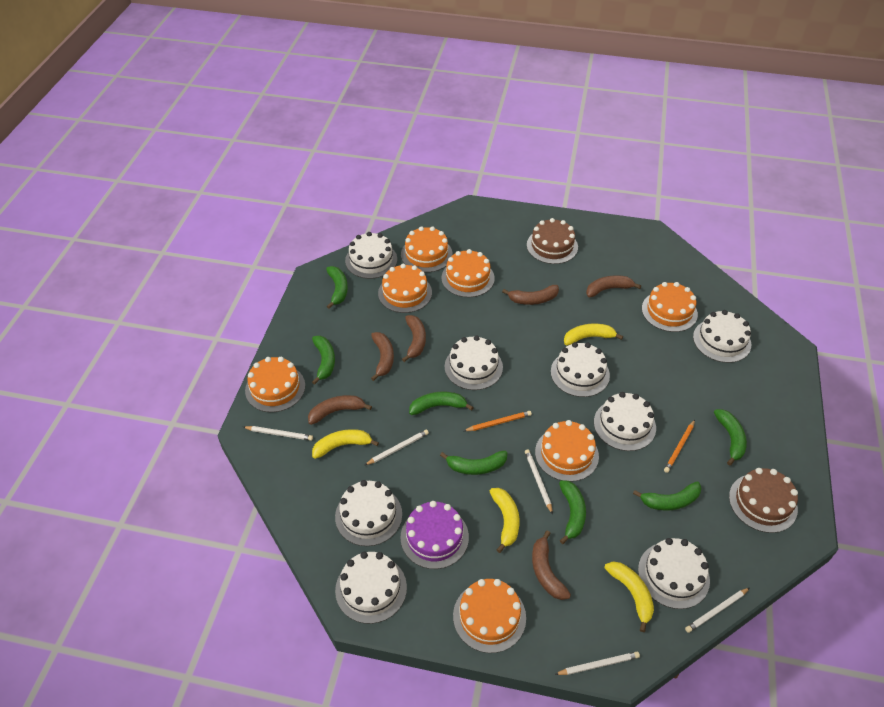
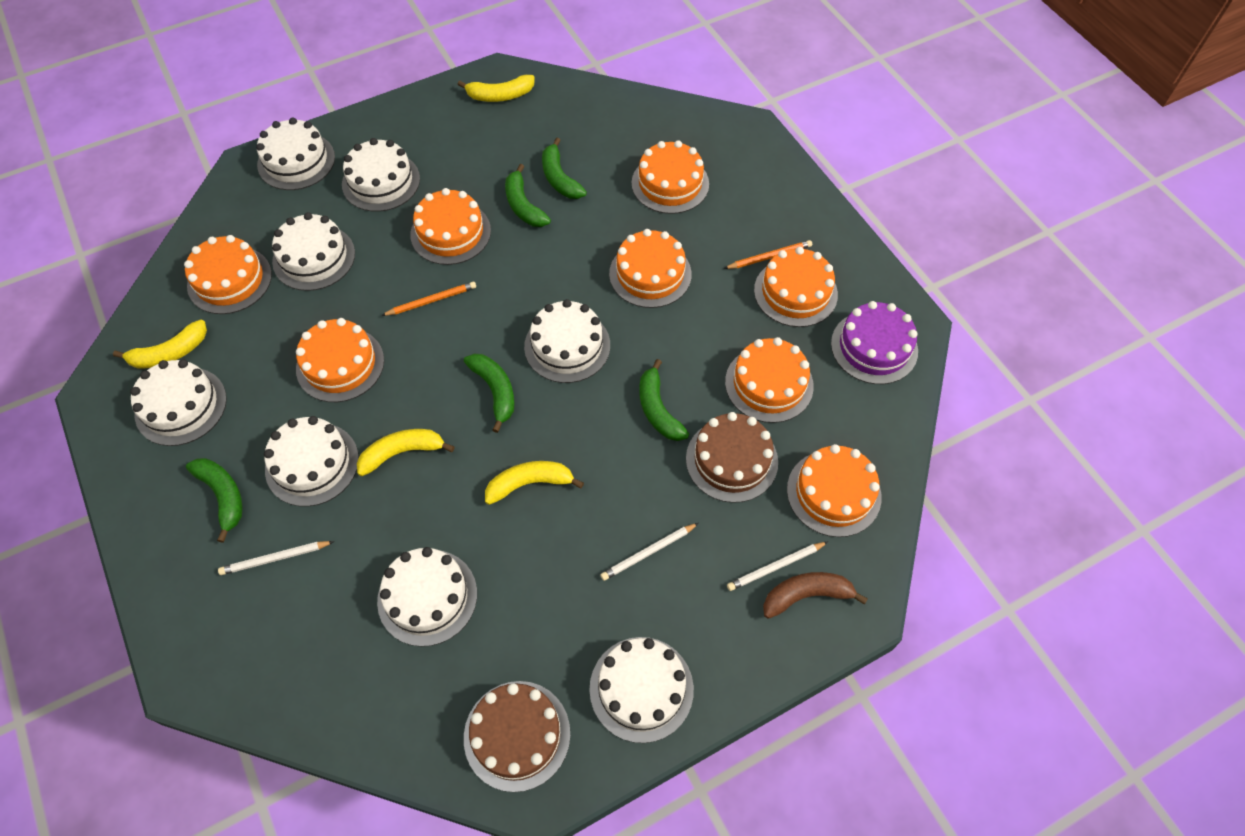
brown banana: 6 -> 1
green banana: 7 -> 5
orange cake: 7 -> 8
white pencil: 5 -> 3

